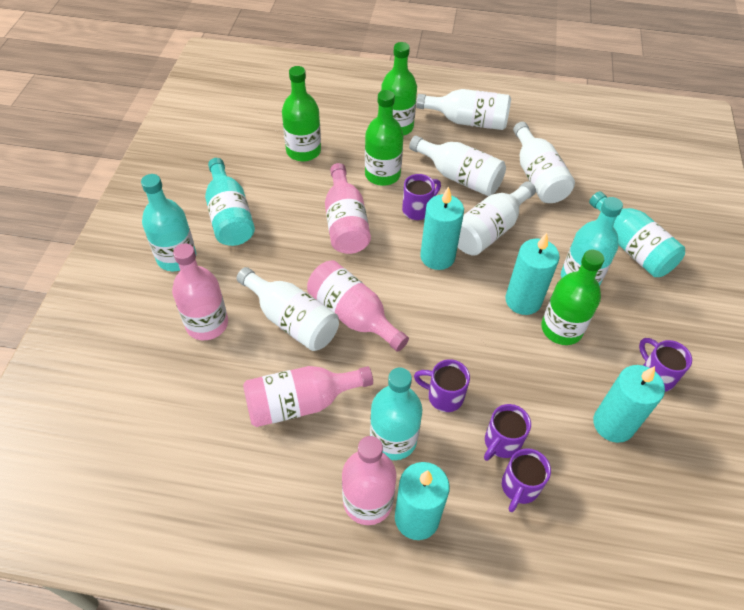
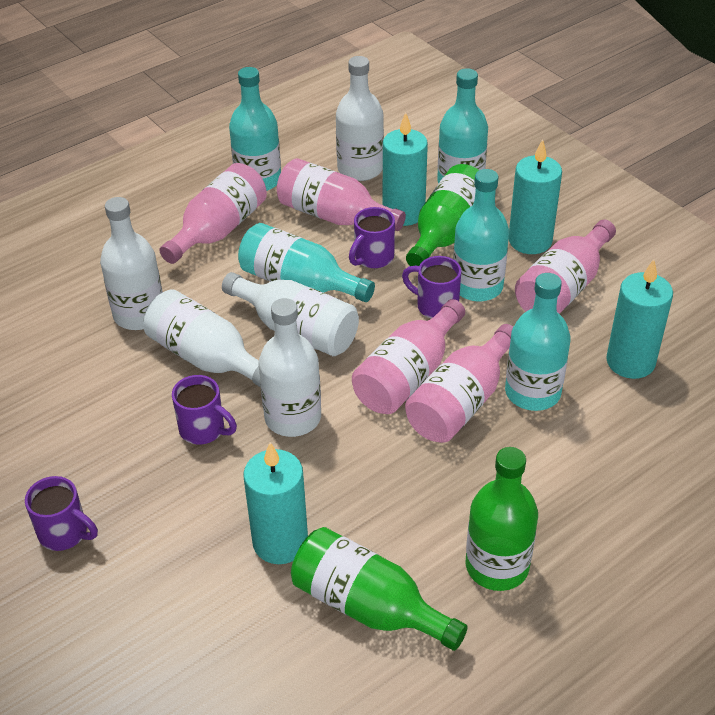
green bottle: 4 -> 3
purple mug: 5 -> 4

